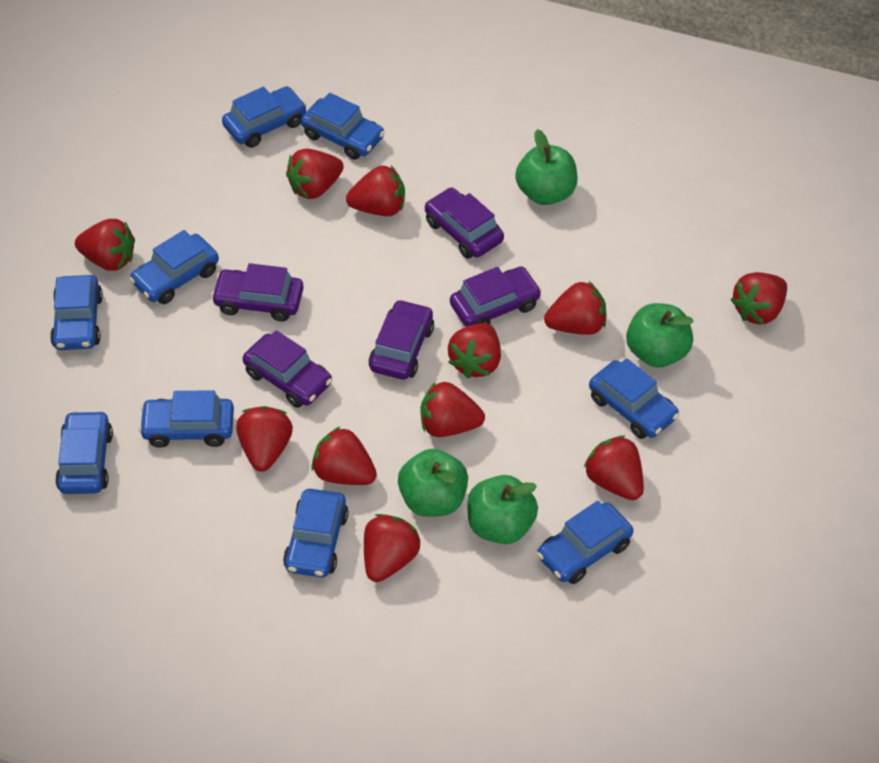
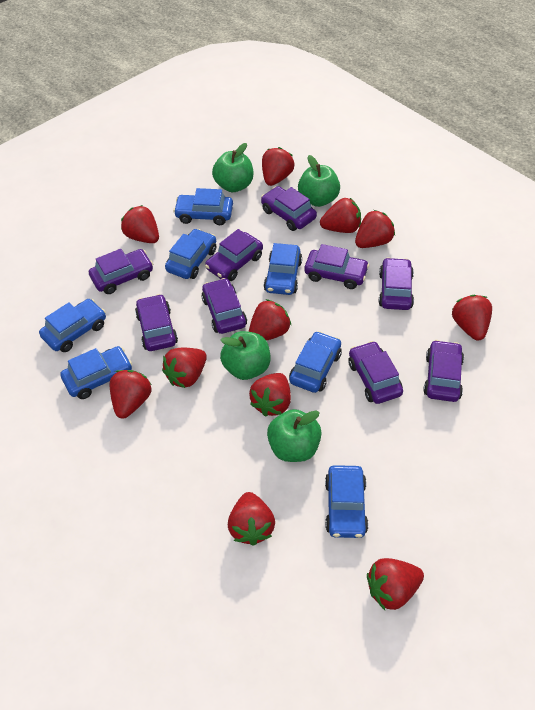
blue car: 9 -> 7
purple car: 5 -> 9

